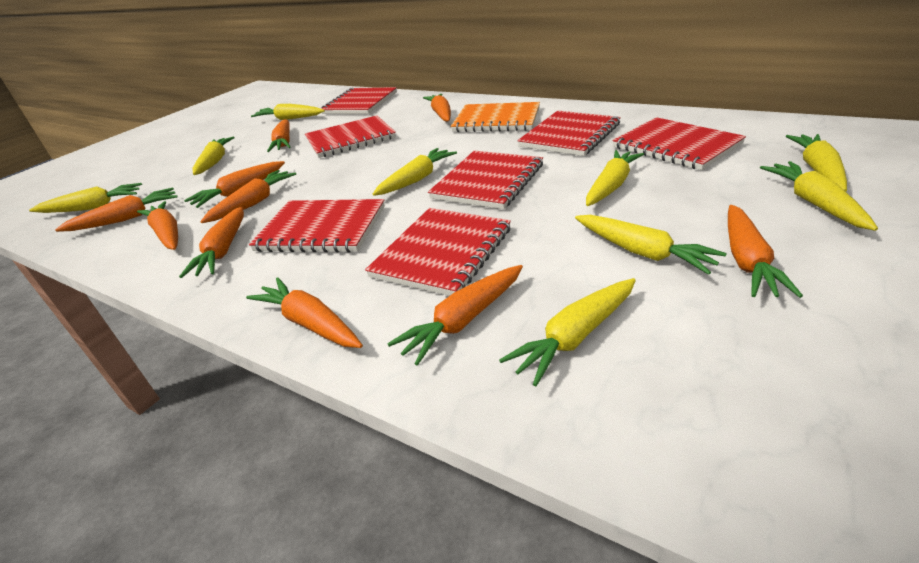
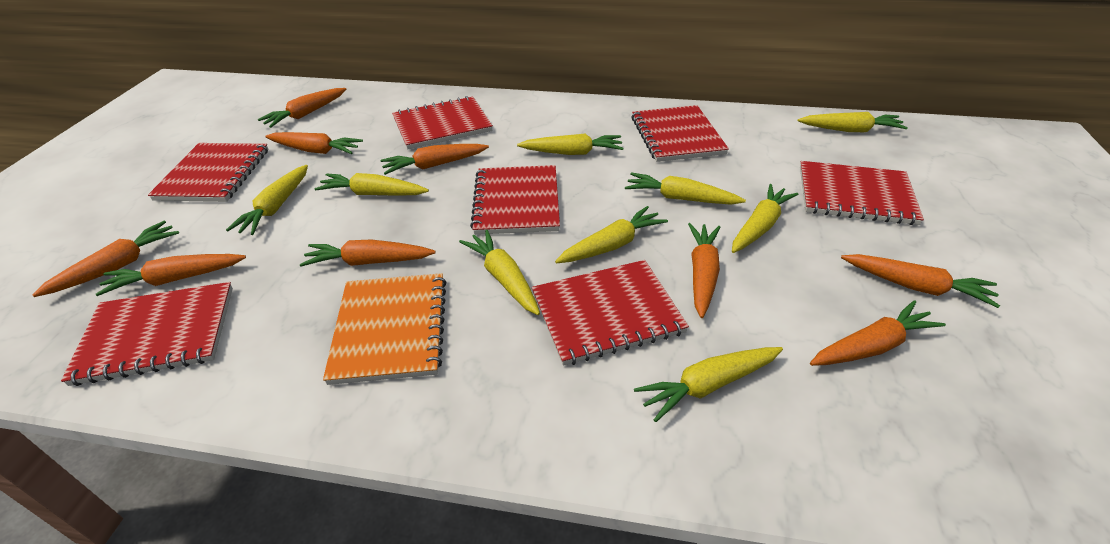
orange carrot: 10 -> 9

